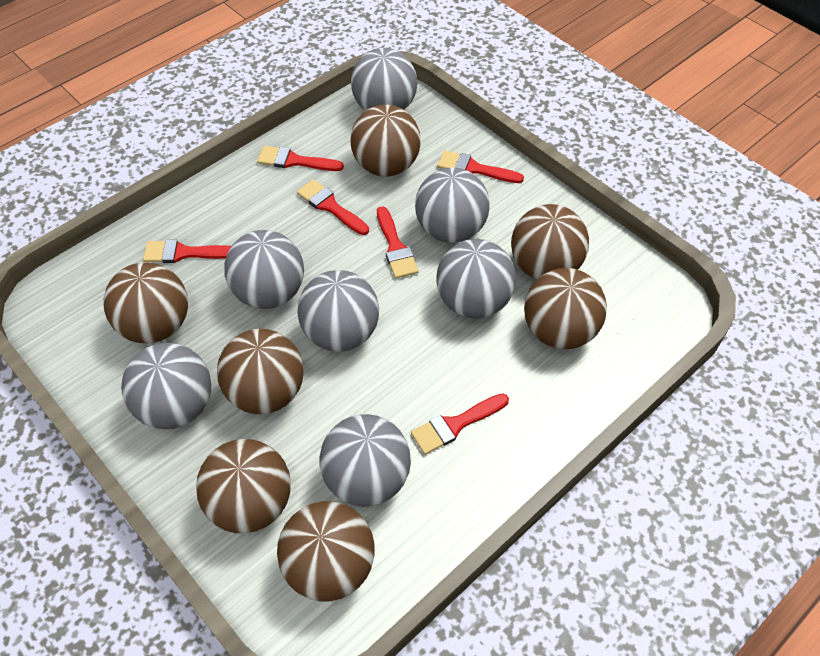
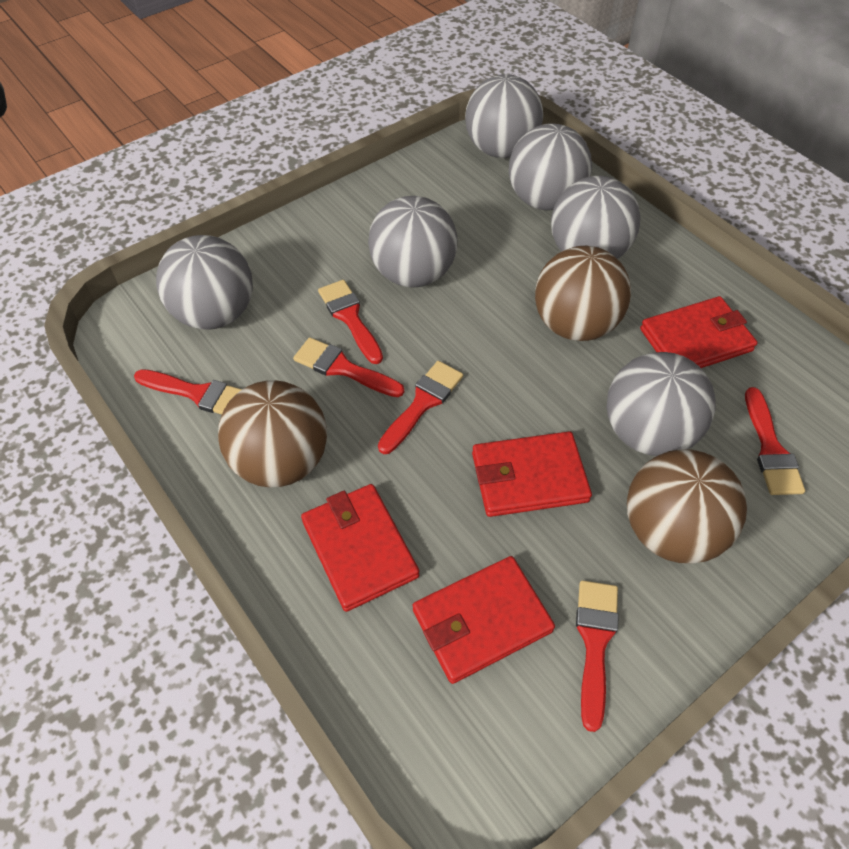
brown ball: 7 -> 3
grey ball: 7 -> 6
red wallet: 0 -> 4

